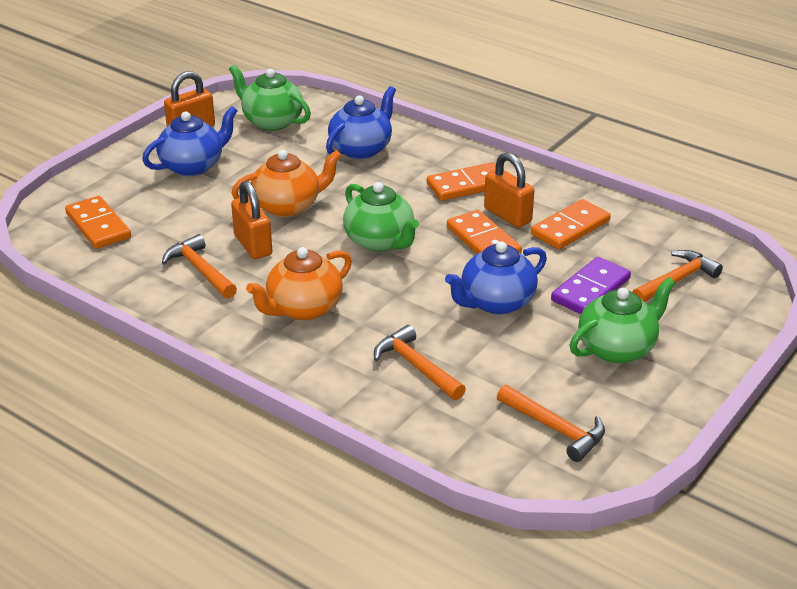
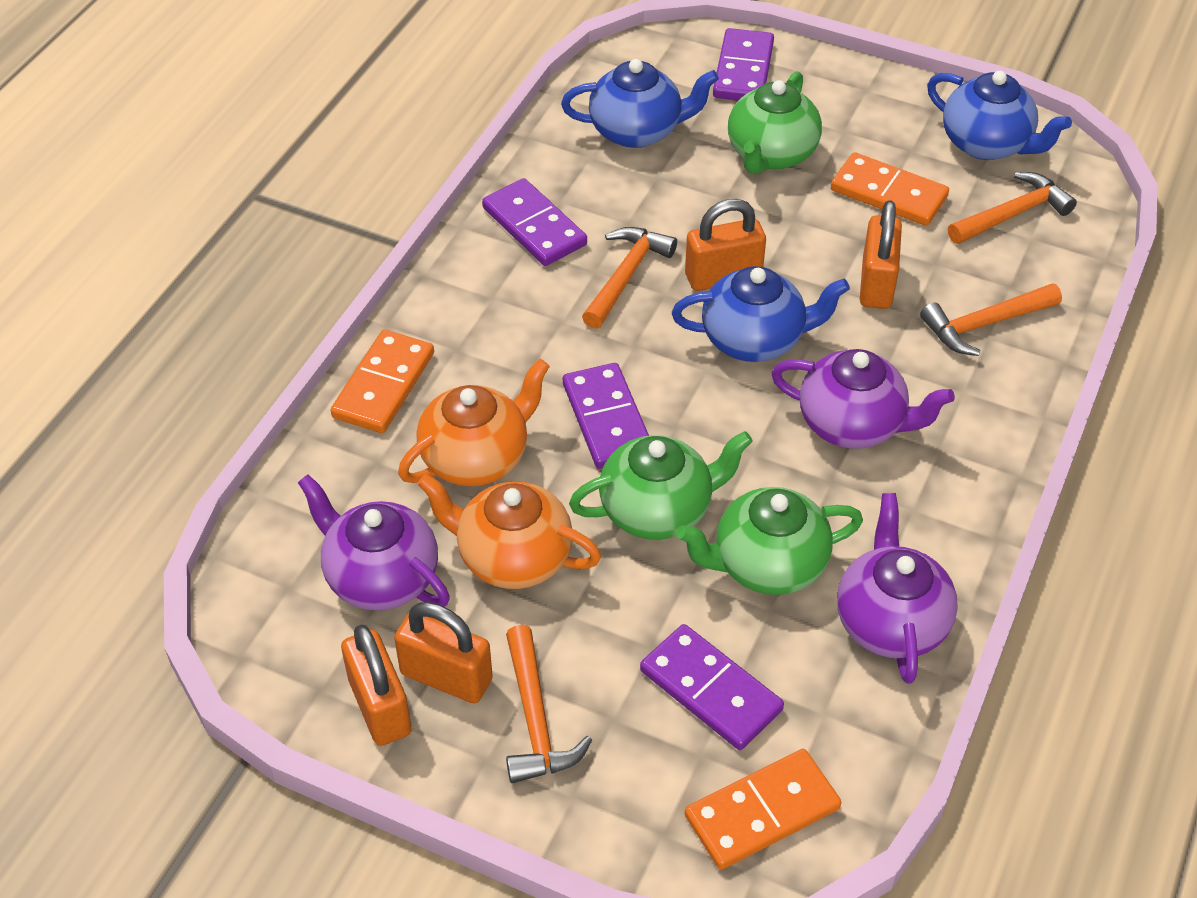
orange domino: 4 -> 3
orange padlock: 3 -> 4
purple domino: 1 -> 4
purple teapot: 0 -> 3

